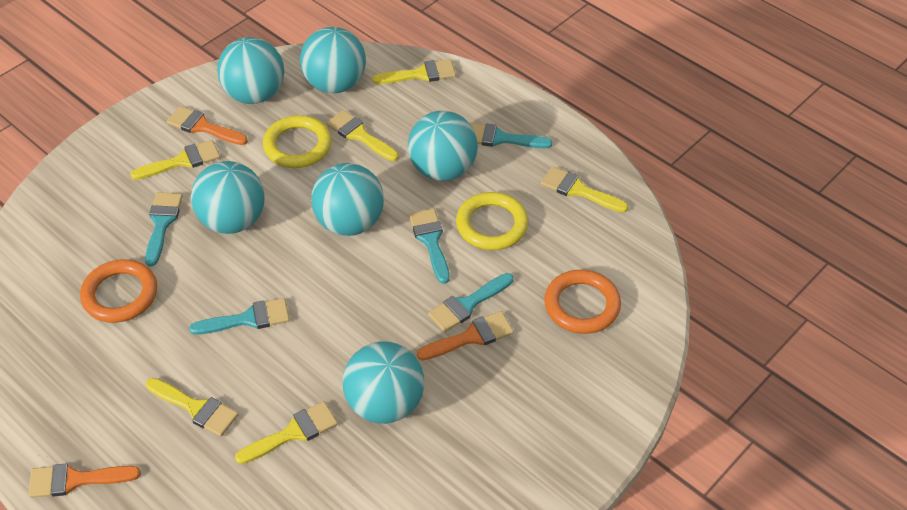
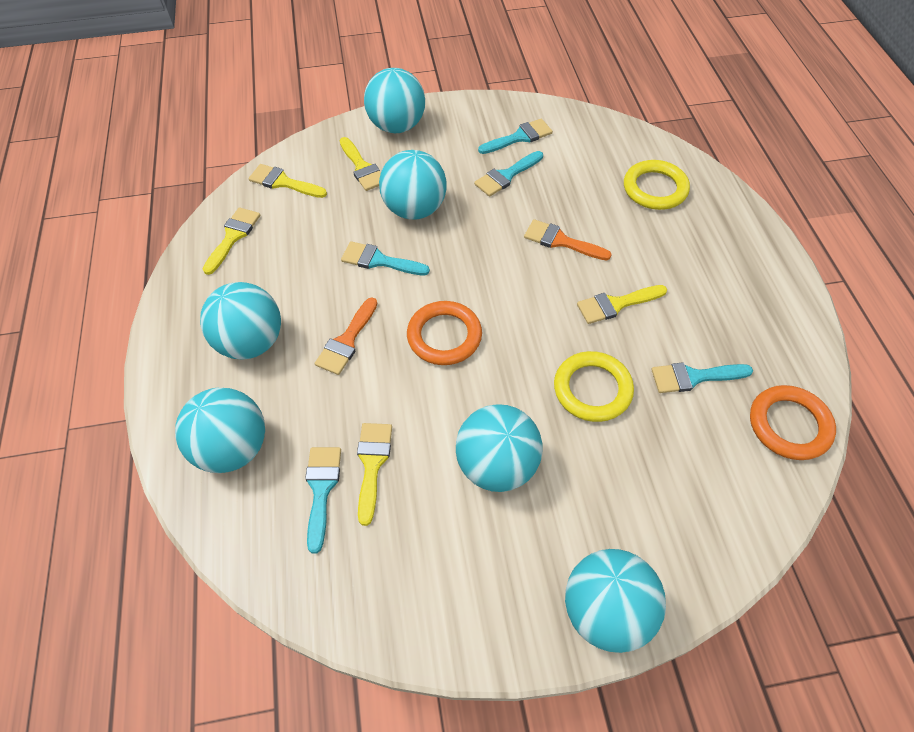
orange brush: 3 -> 2
yellow brush: 6 -> 5

